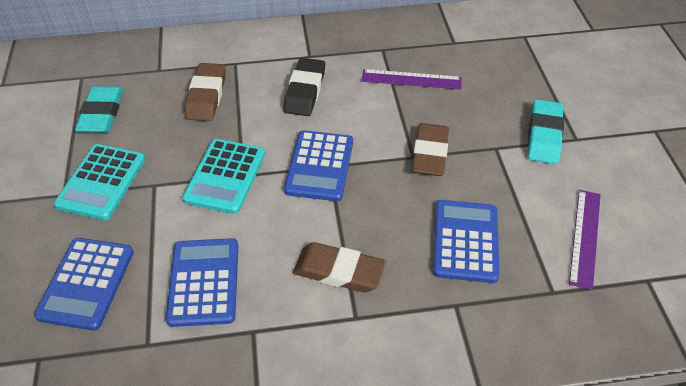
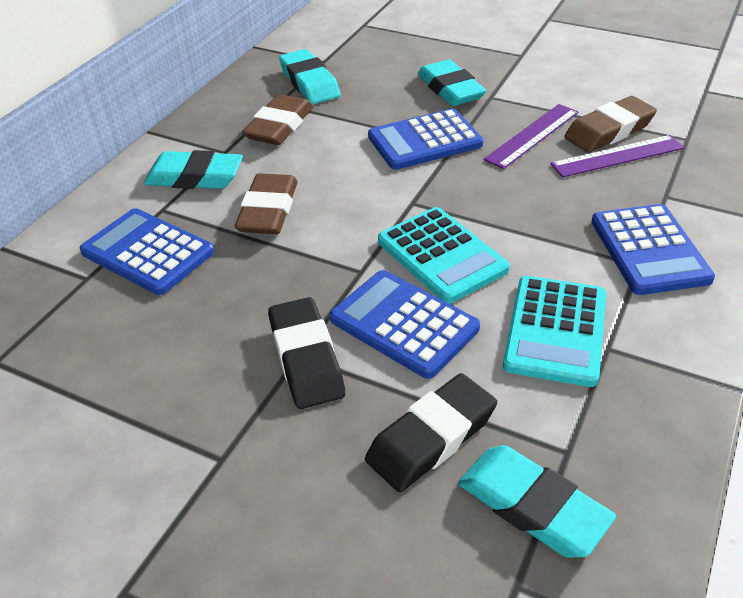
black eraser: 1 -> 2
turquoise eraser: 2 -> 4

